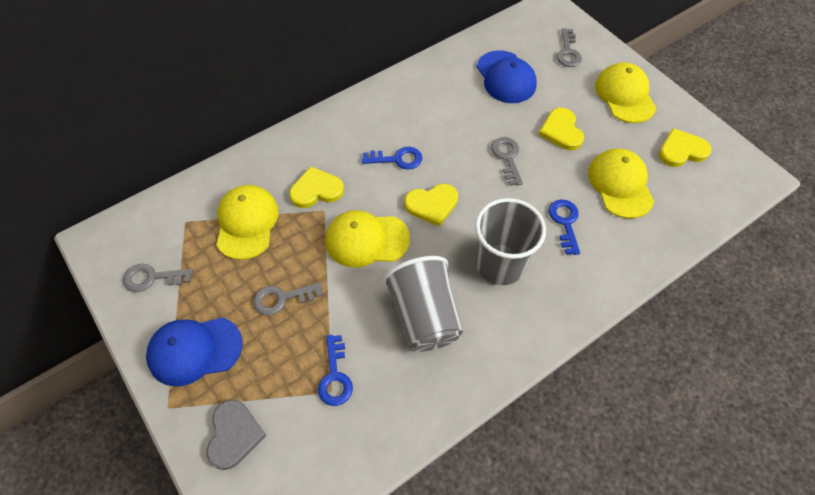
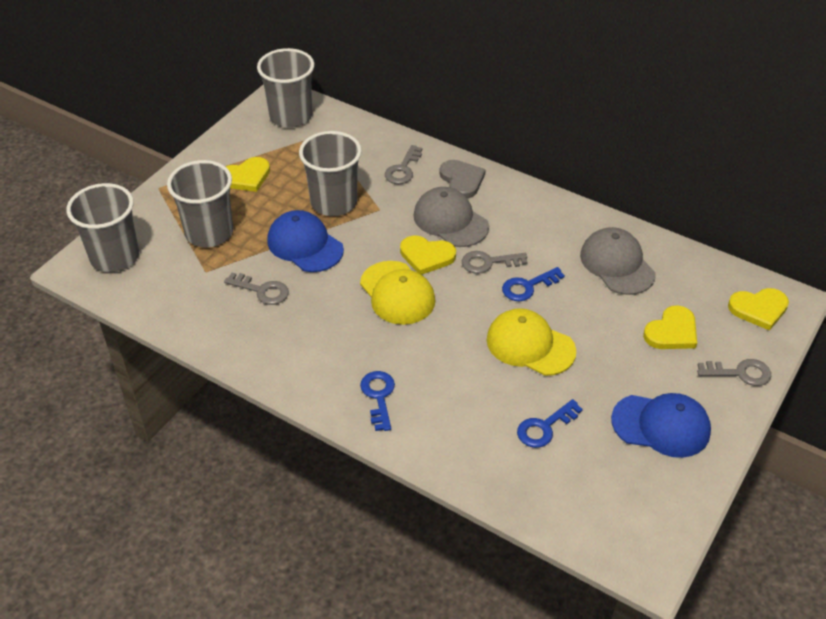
grey cap: 0 -> 2
grey cup: 2 -> 4
yellow cap: 4 -> 2

